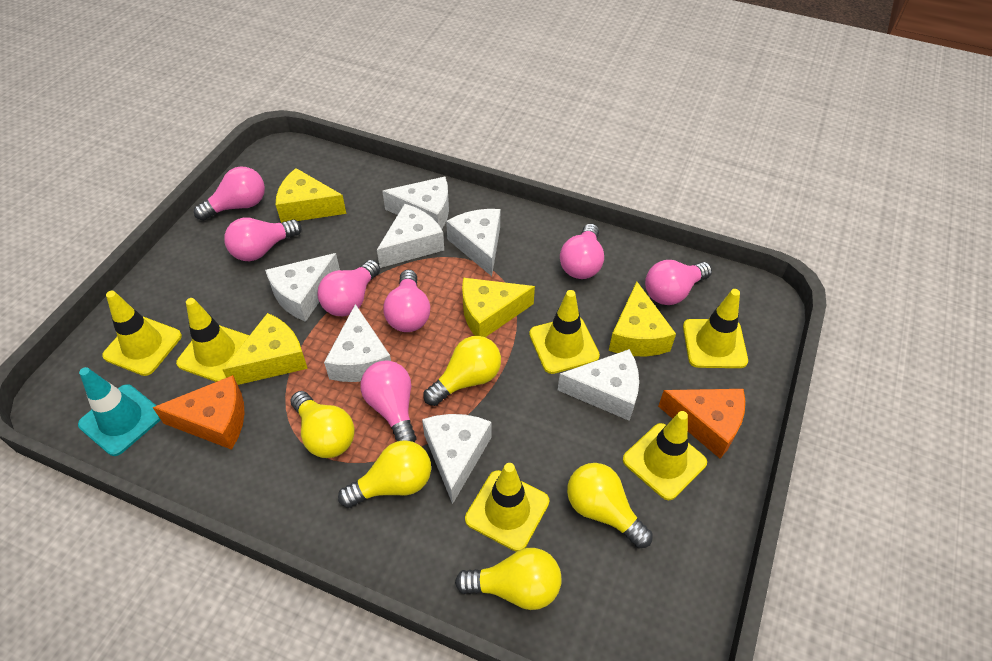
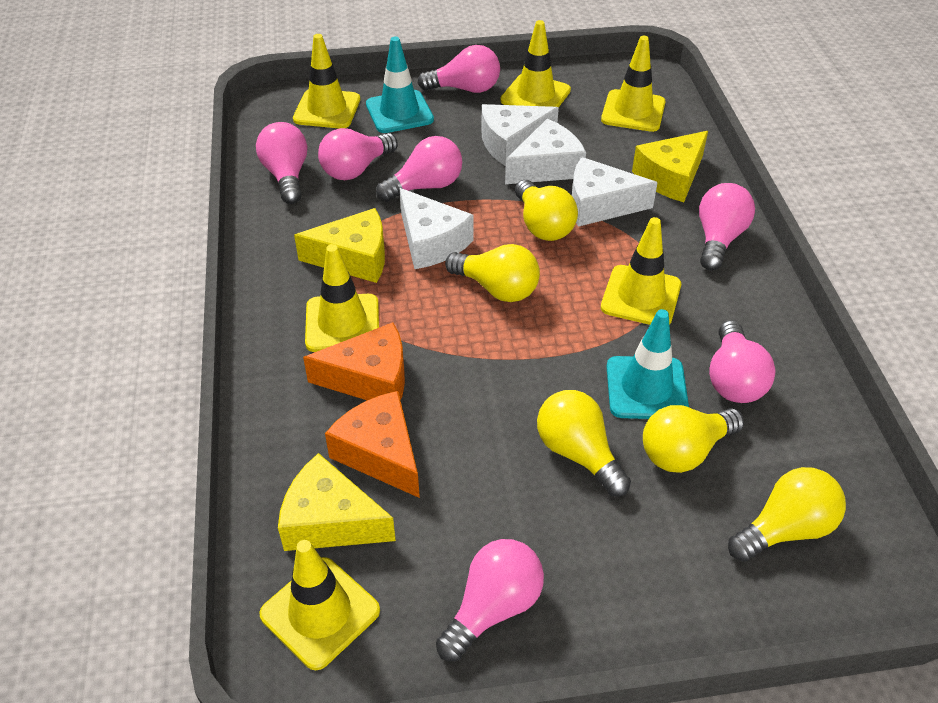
turquoise traffic cone: 1 -> 2
white cheese: 7 -> 4
yellow cheese: 4 -> 3

